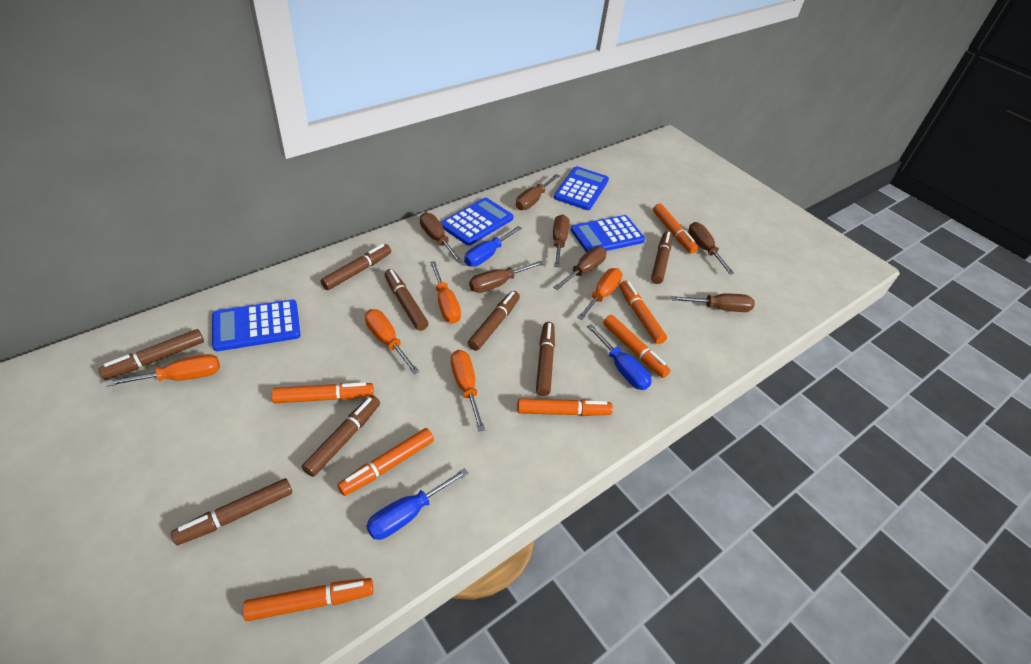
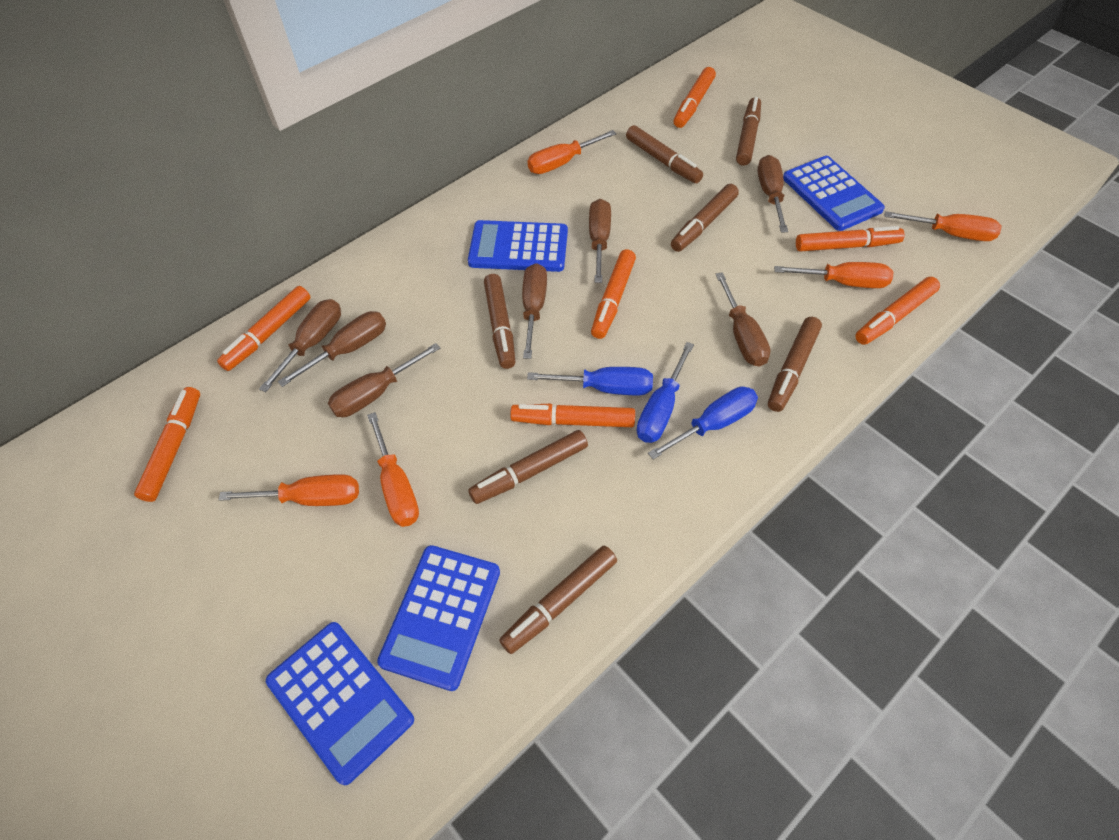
brown marker: 8 -> 7

